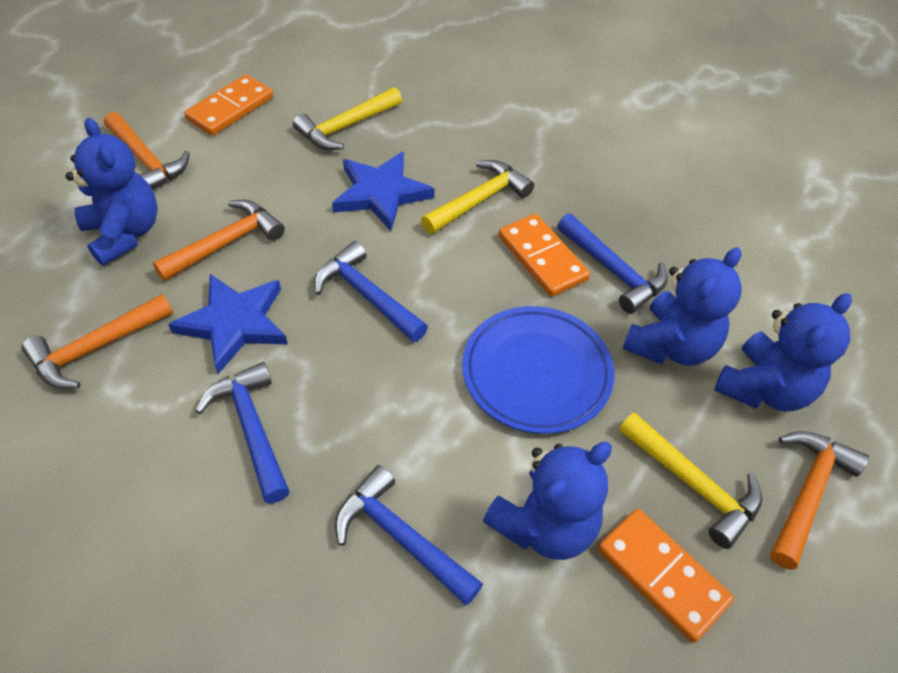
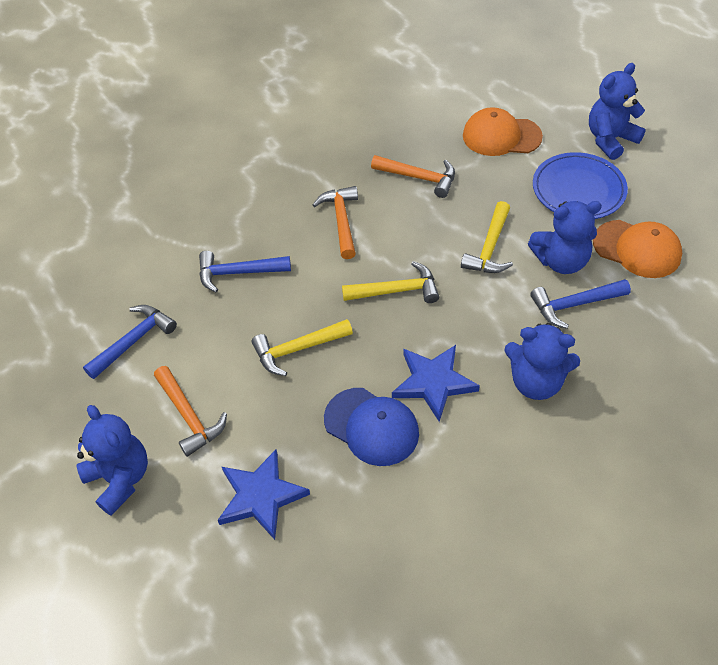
blue cap: 0 -> 1
blue hammer: 4 -> 3
orange cap: 0 -> 2
orange domino: 3 -> 0
orange hammer: 4 -> 3

